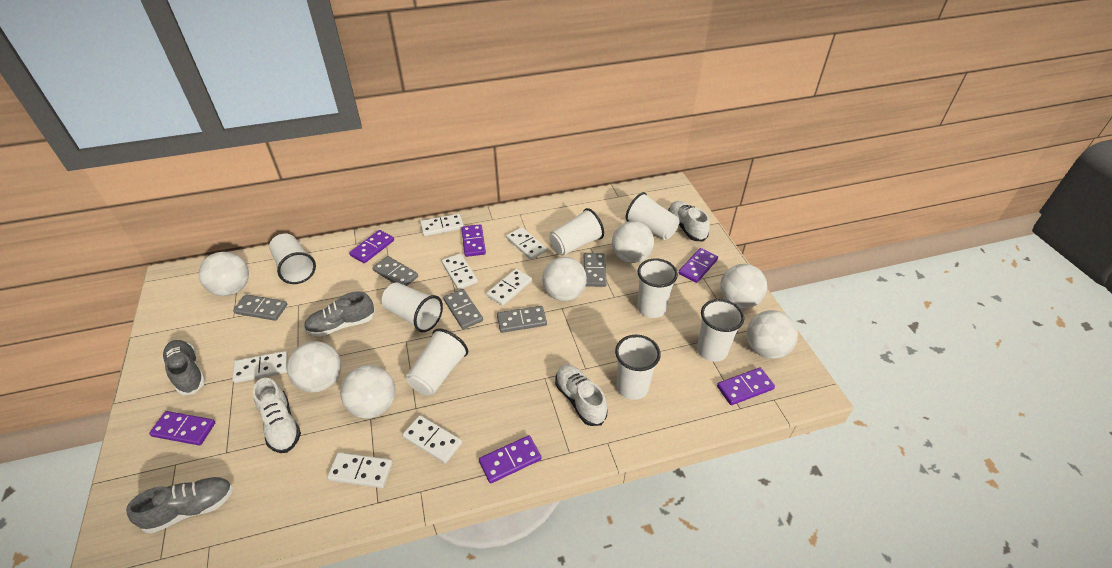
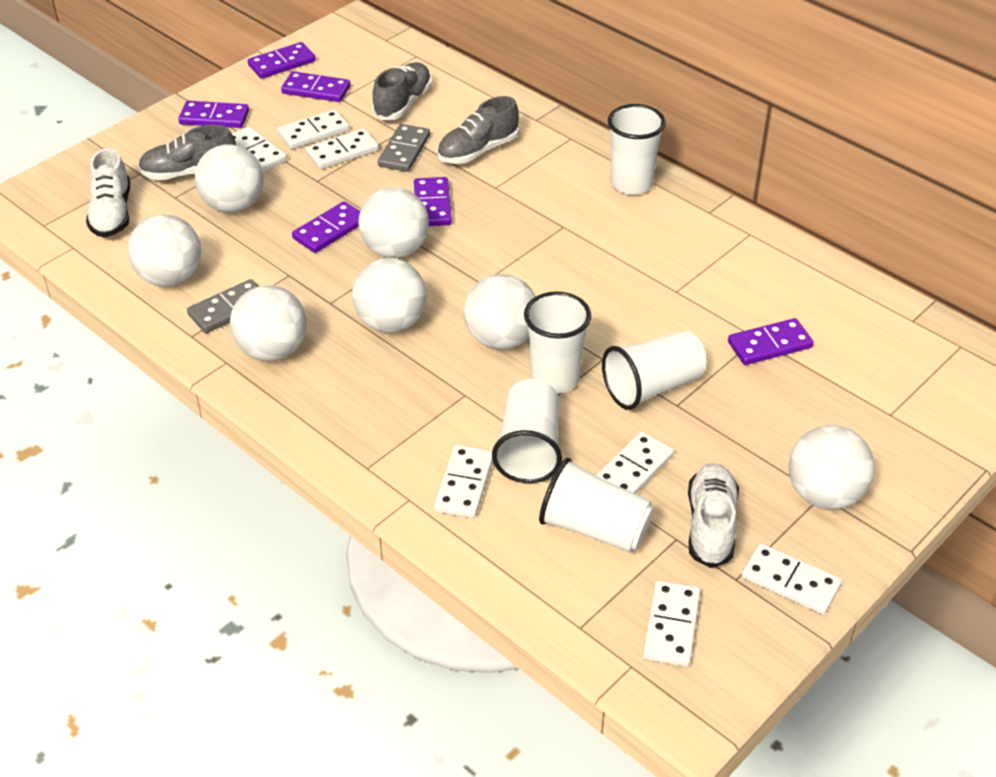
grey domino: 5 -> 2
white cup: 8 -> 5
white shoe: 3 -> 2

